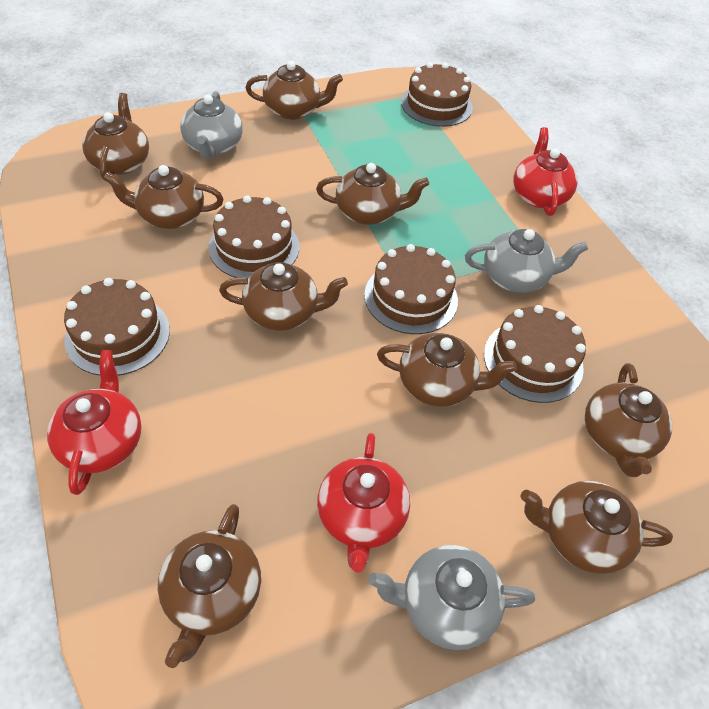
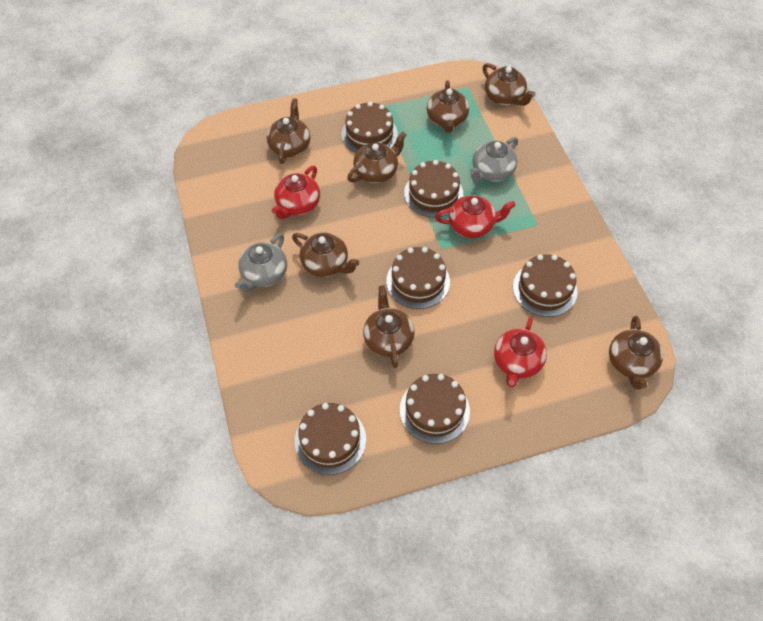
brown cake: 5 -> 6
brown teapot: 9 -> 7
grey teapot: 3 -> 2

